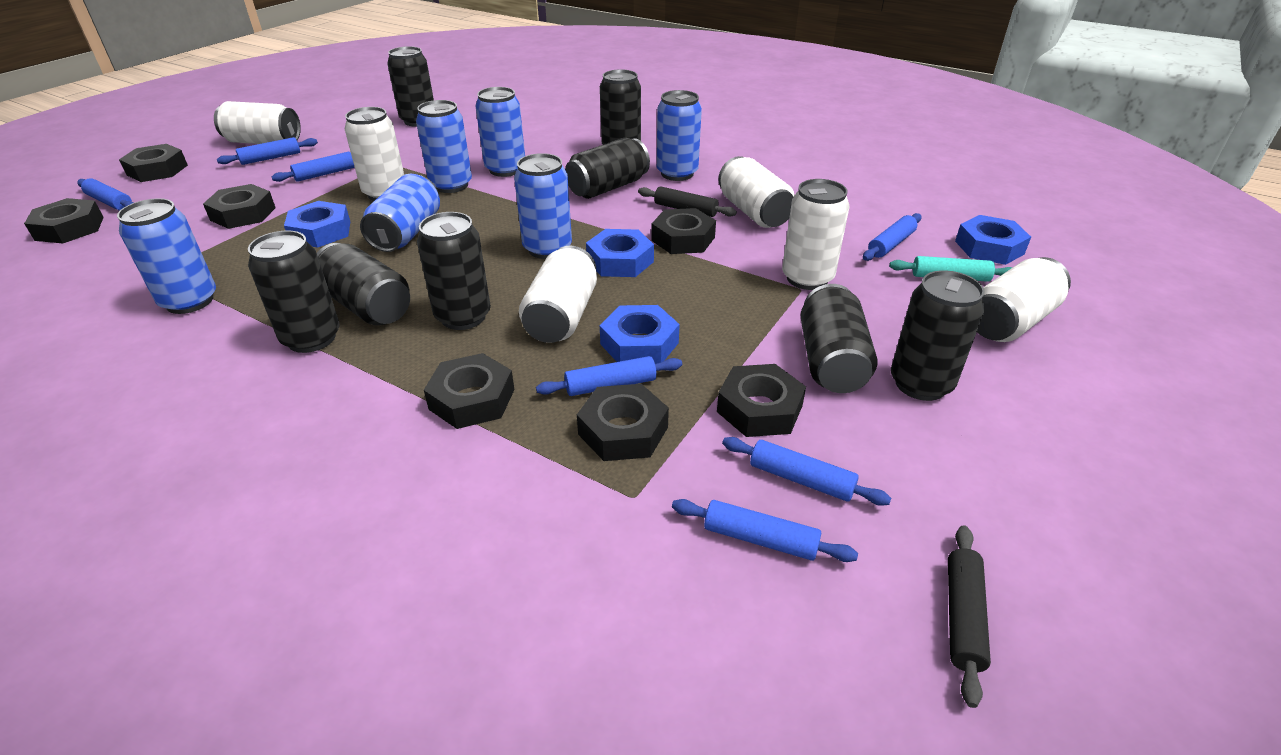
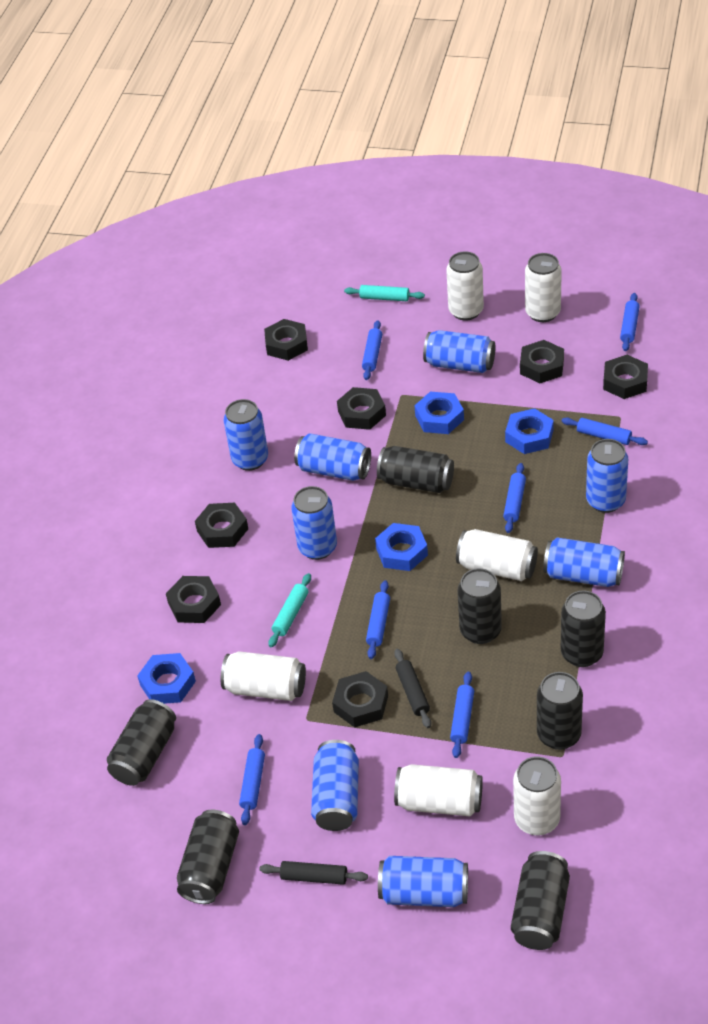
black can: 8 -> 7
blue can: 6 -> 8
turquoise rolling pin: 1 -> 2

